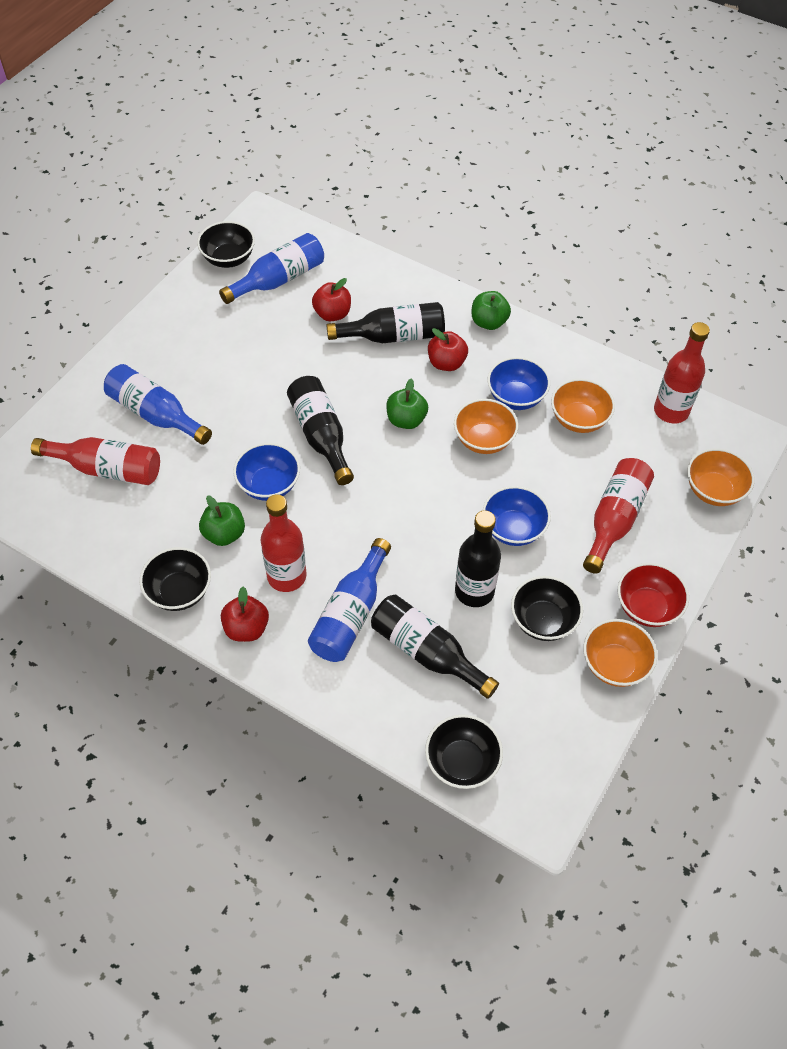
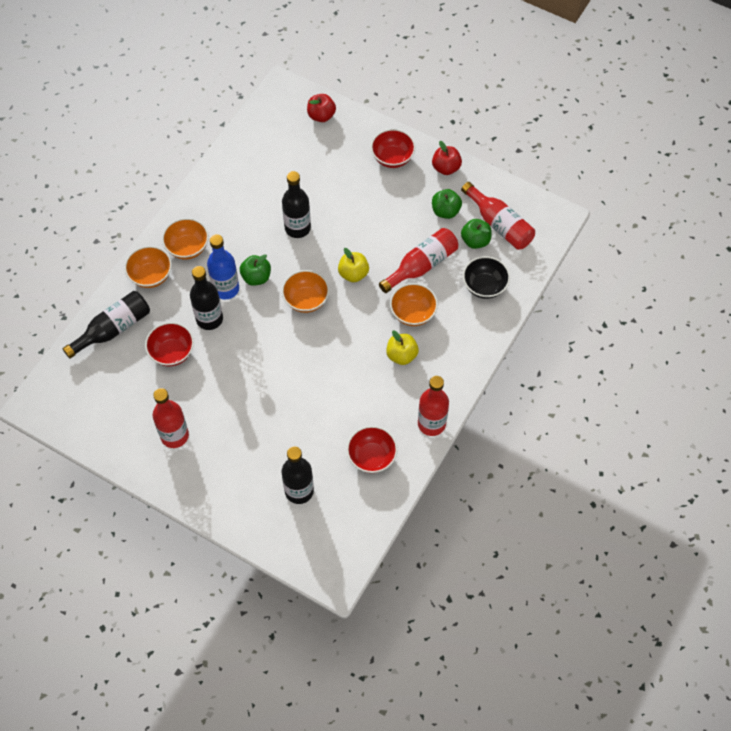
black bowl: 4 -> 1
blue bottle: 3 -> 1
blue bowl: 3 -> 0
red apple: 3 -> 2
red bowl: 1 -> 3
yellow apple: 0 -> 2

